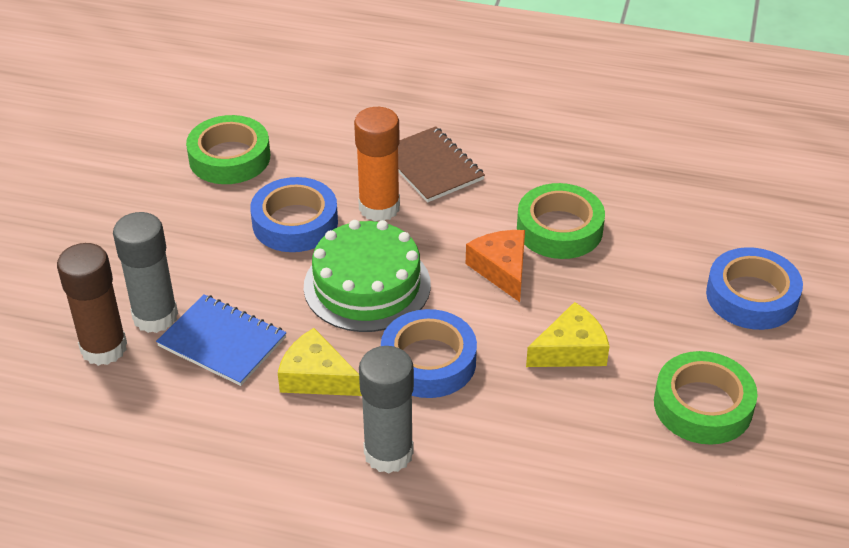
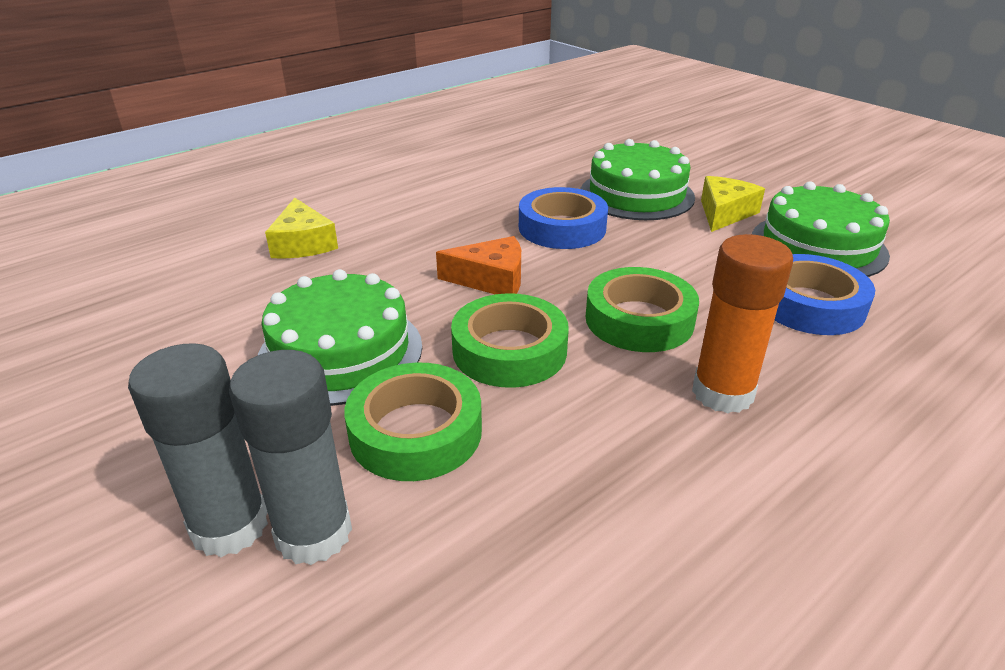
blue notebook: 1 -> 0
blue tape: 3 -> 2
brown glue stick: 1 -> 0
brown notebook: 1 -> 0
green cake: 1 -> 3

